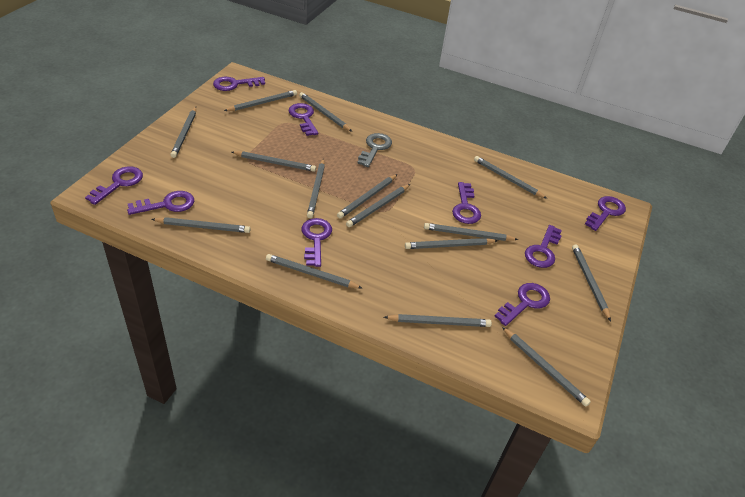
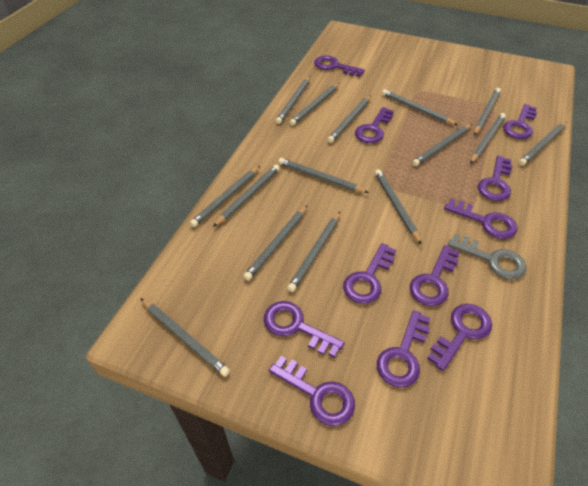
purple key: 9 -> 11

